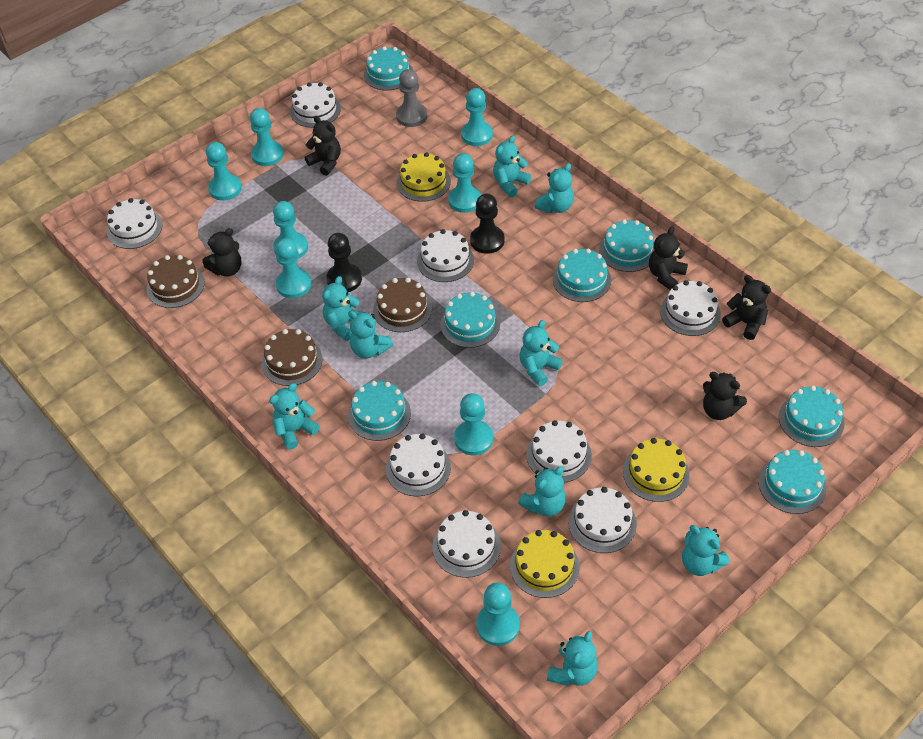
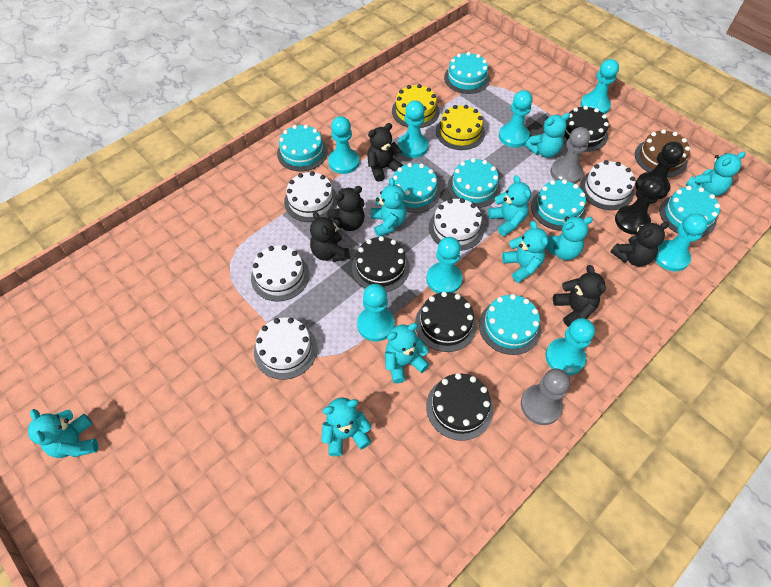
black cake: 0 -> 4
brown cake: 3 -> 1
grey pawn: 1 -> 2
white cake: 8 -> 5
yellow cake: 3 -> 2

